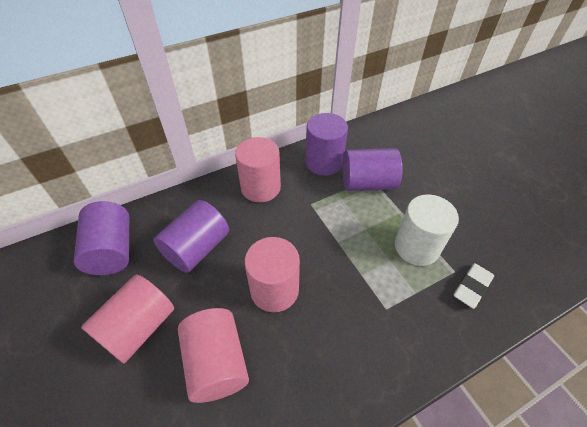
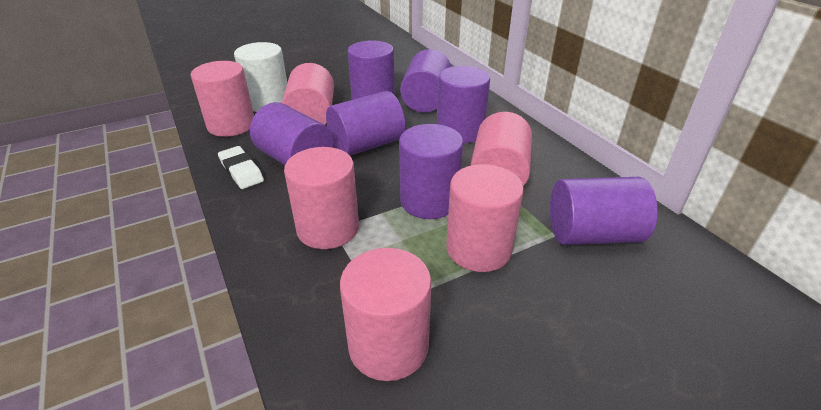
pink cylinder: 4 -> 6
purple cylinder: 4 -> 7

